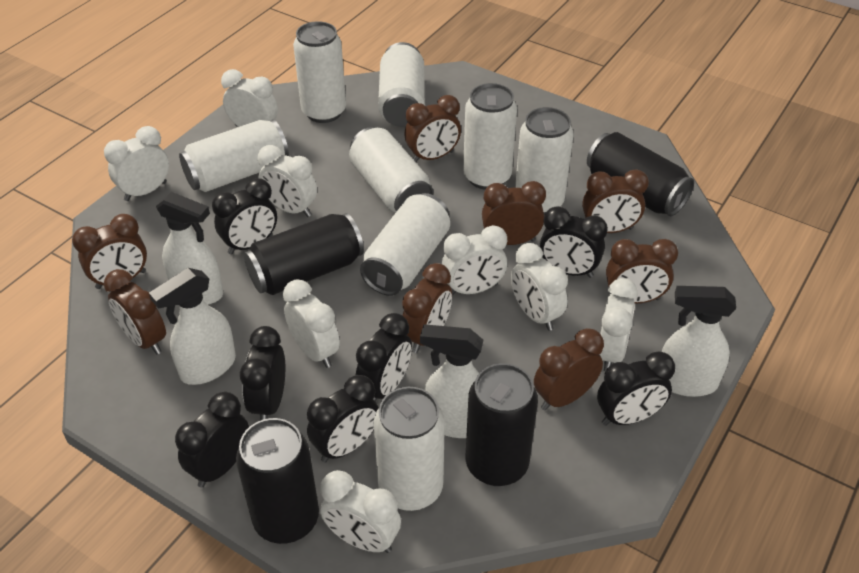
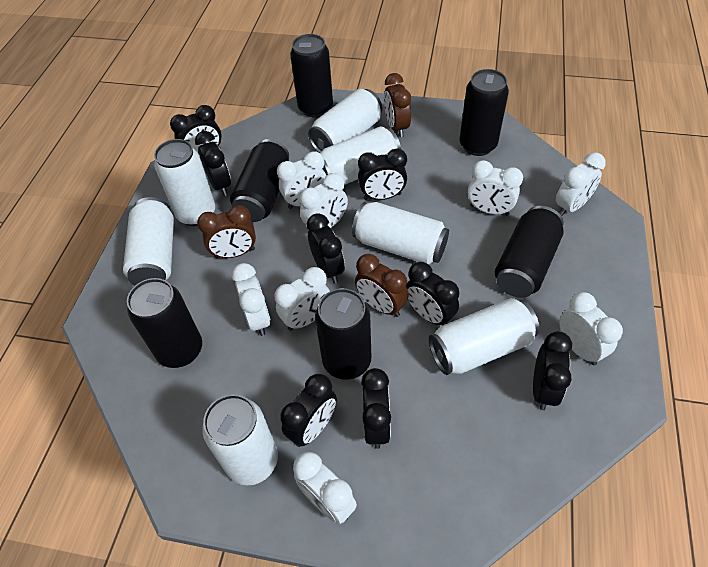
black can: 4 -> 6
black clock: 7 -> 8
brown clock: 8 -> 3
white can: 8 -> 7
white spray bottle: 4 -> 0

